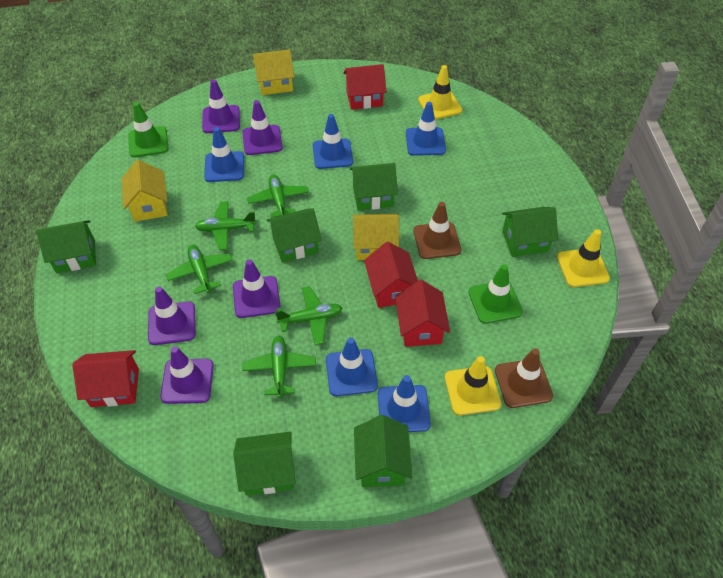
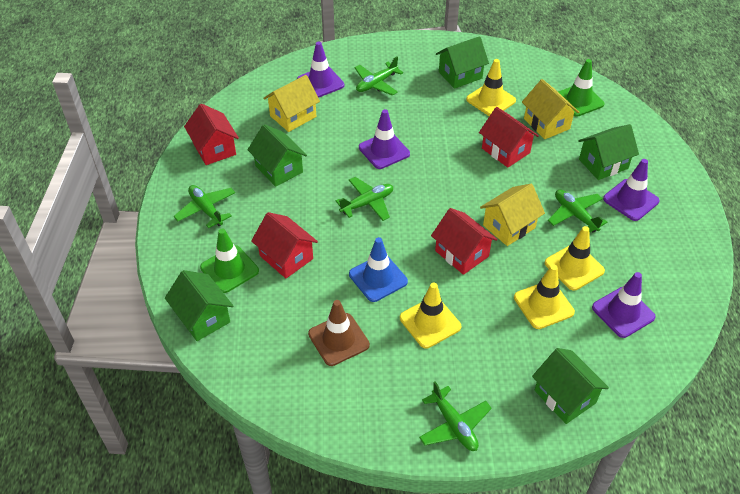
blue traffic cone: 5 -> 1
brown traffic cone: 2 -> 1
green house: 6 -> 5
purple traffic cone: 5 -> 4
yellow traffic cone: 3 -> 4

